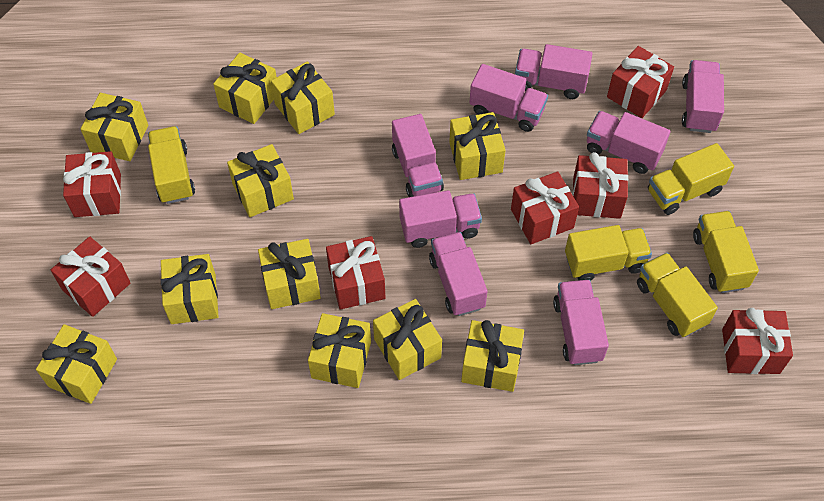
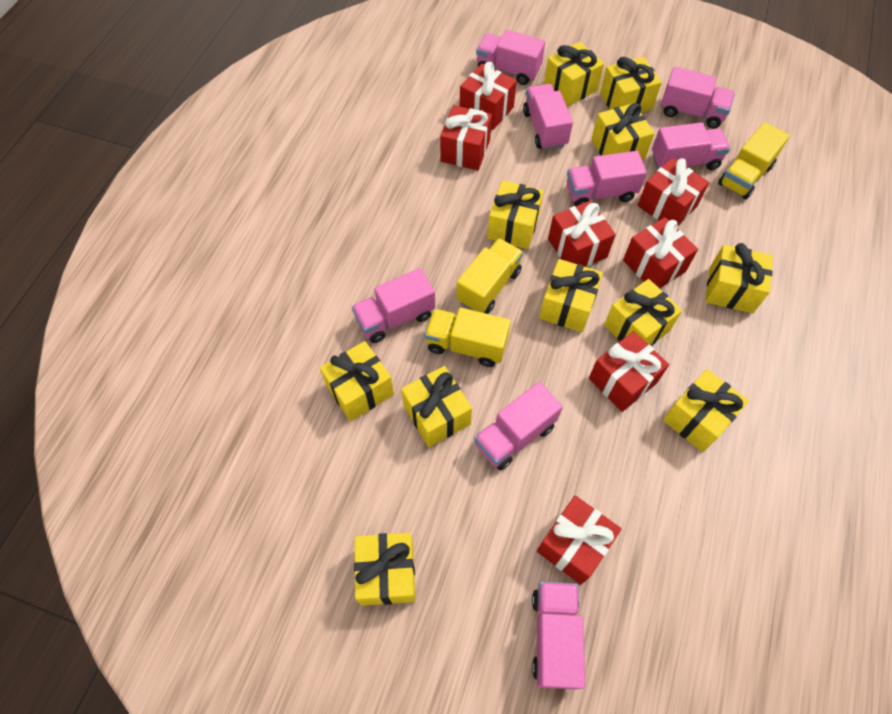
yellow truck: 5 -> 3

